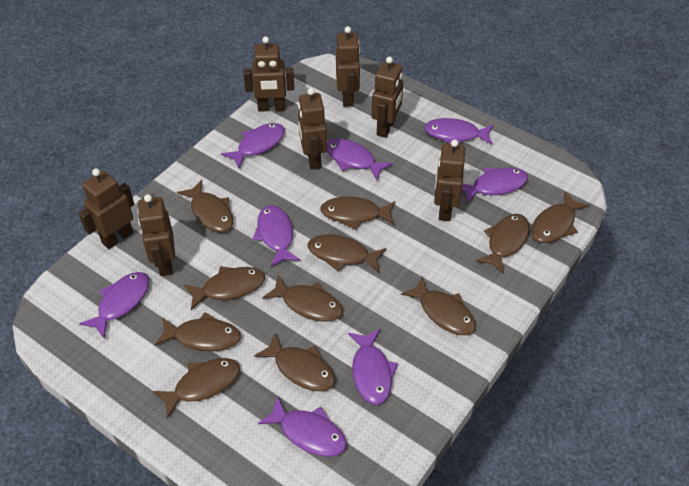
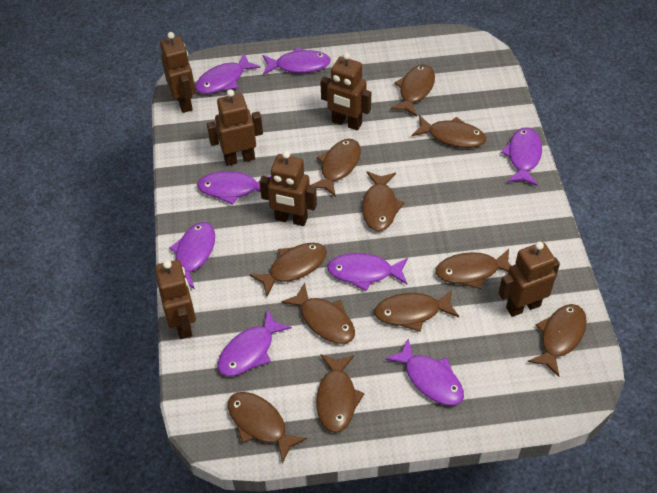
brown robot: 7 -> 6

